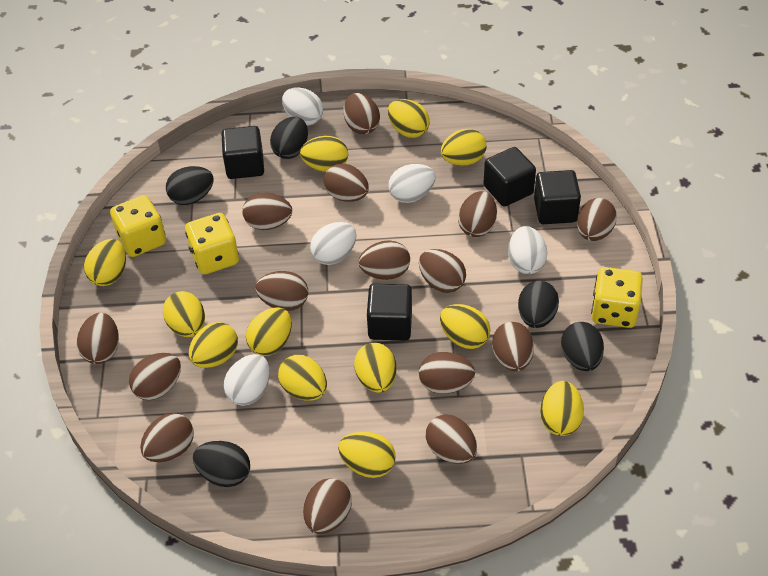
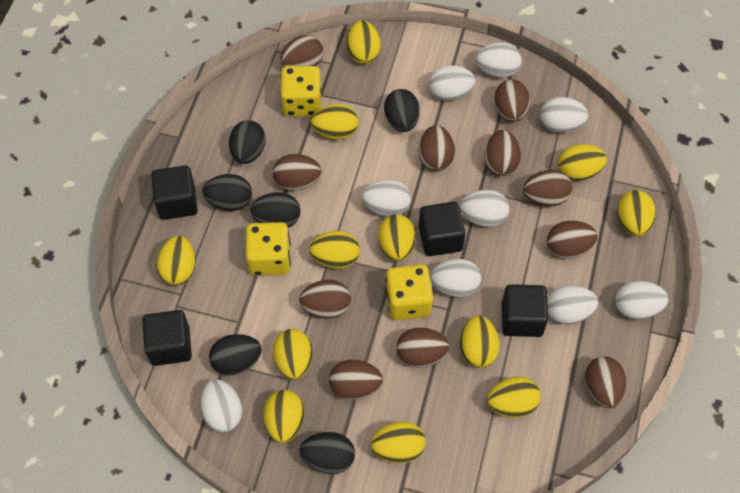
black egg: 5 -> 6
brown egg: 15 -> 11
white egg: 5 -> 9

